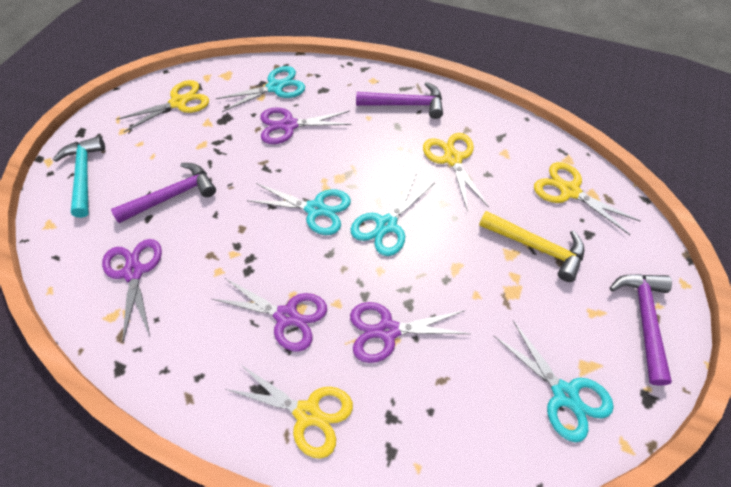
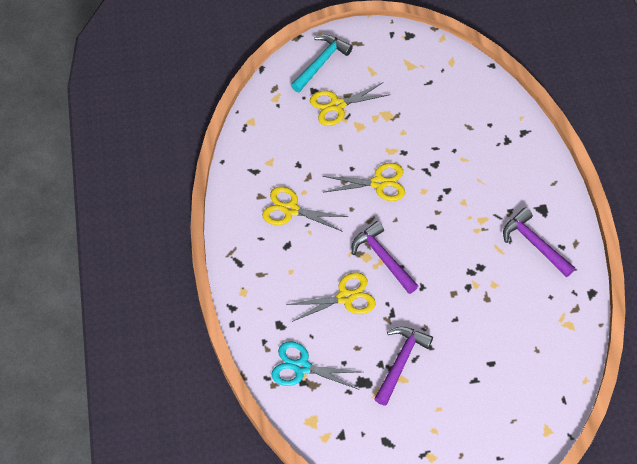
purple scissors: 4 -> 0
turquoise scissors: 4 -> 1
yellow hammer: 1 -> 0

